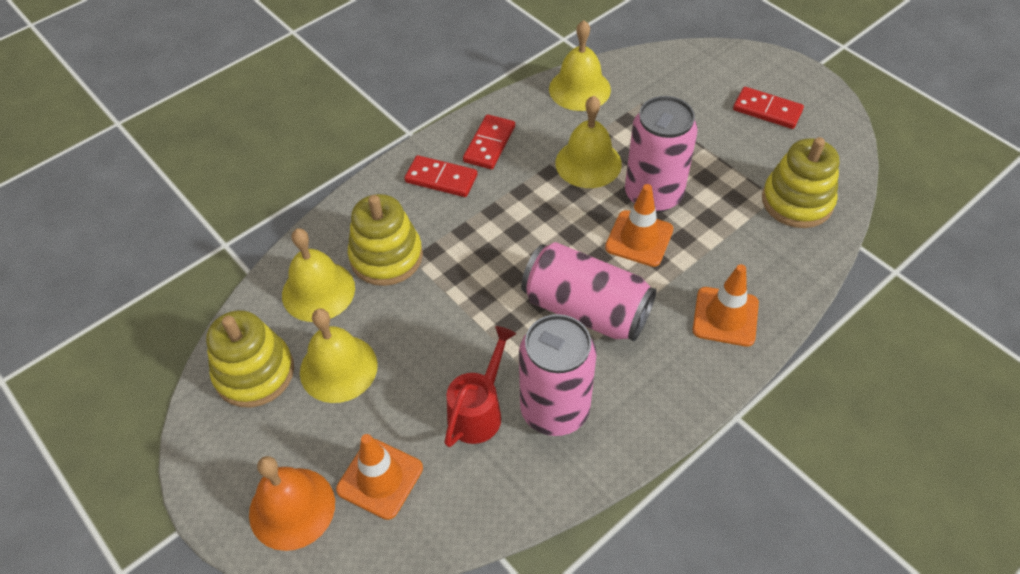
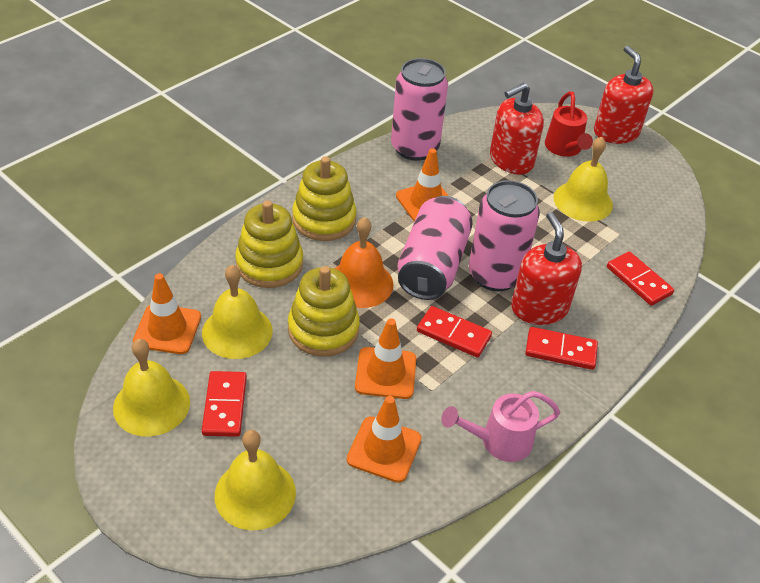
orange traffic cone: 3 -> 4
pink watering can: 0 -> 1
red domino: 3 -> 4
red soap dispenser: 0 -> 3

